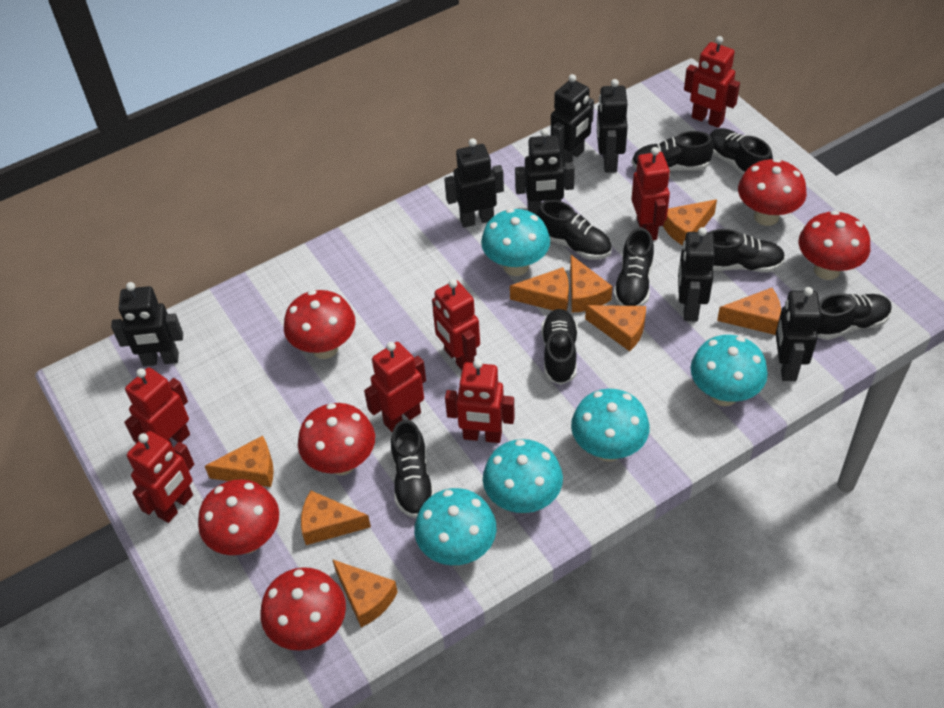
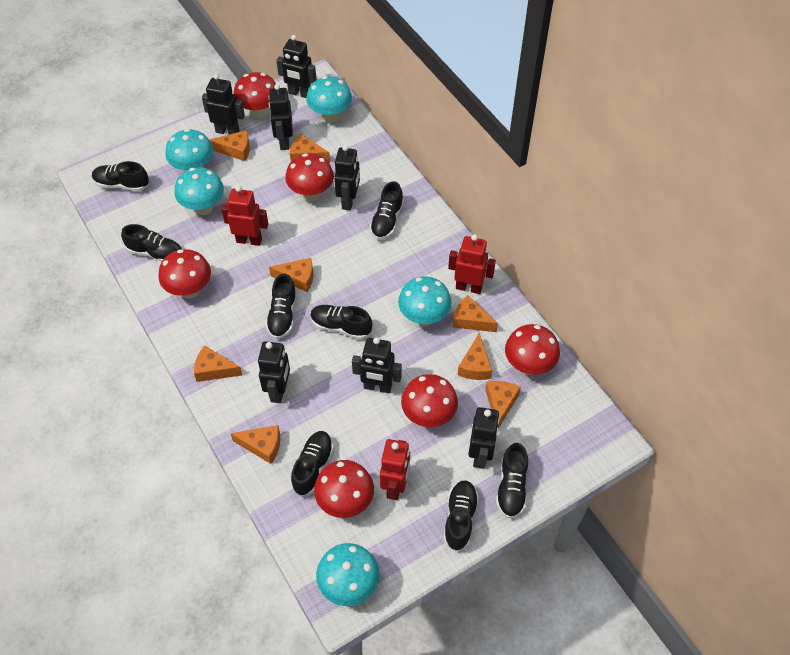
red robot: 7 -> 3

